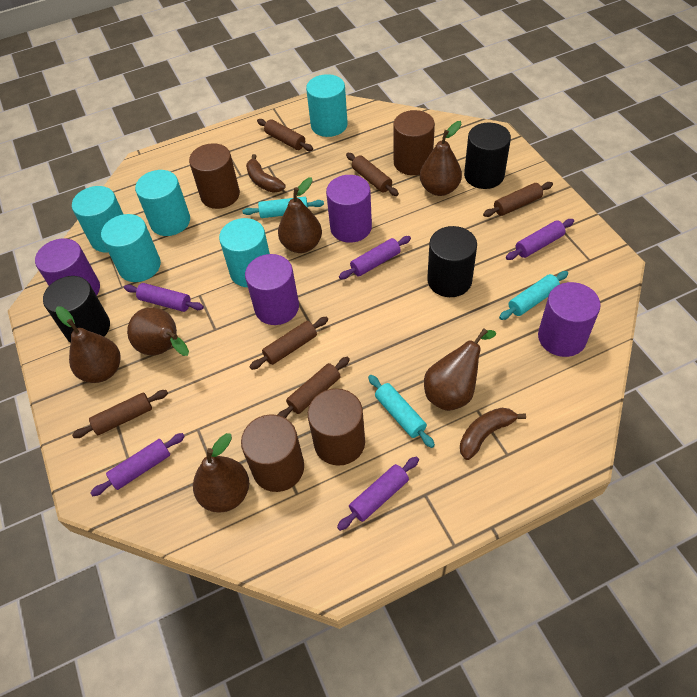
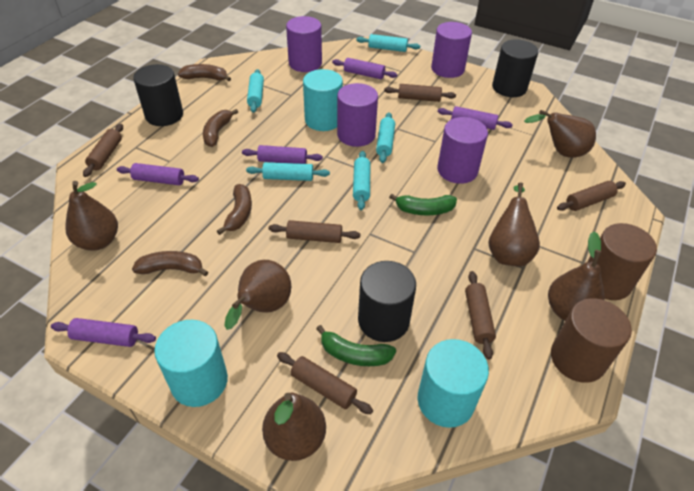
brown banana: 2 -> 4
brown cylinder: 4 -> 2
green banana: 0 -> 2
turquoise cylinder: 5 -> 3
turquoise rolling pin: 3 -> 5

